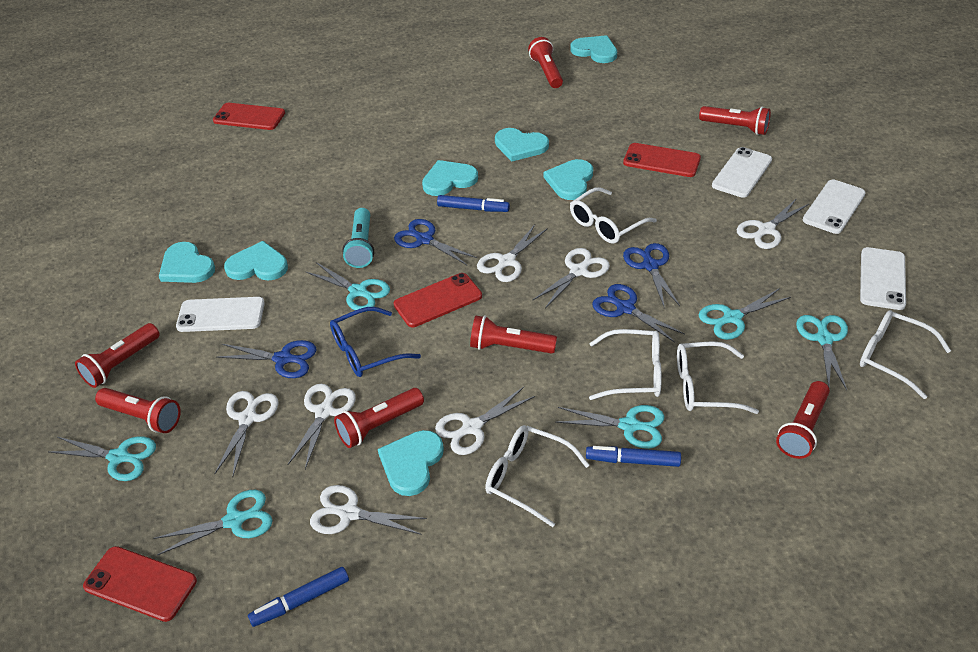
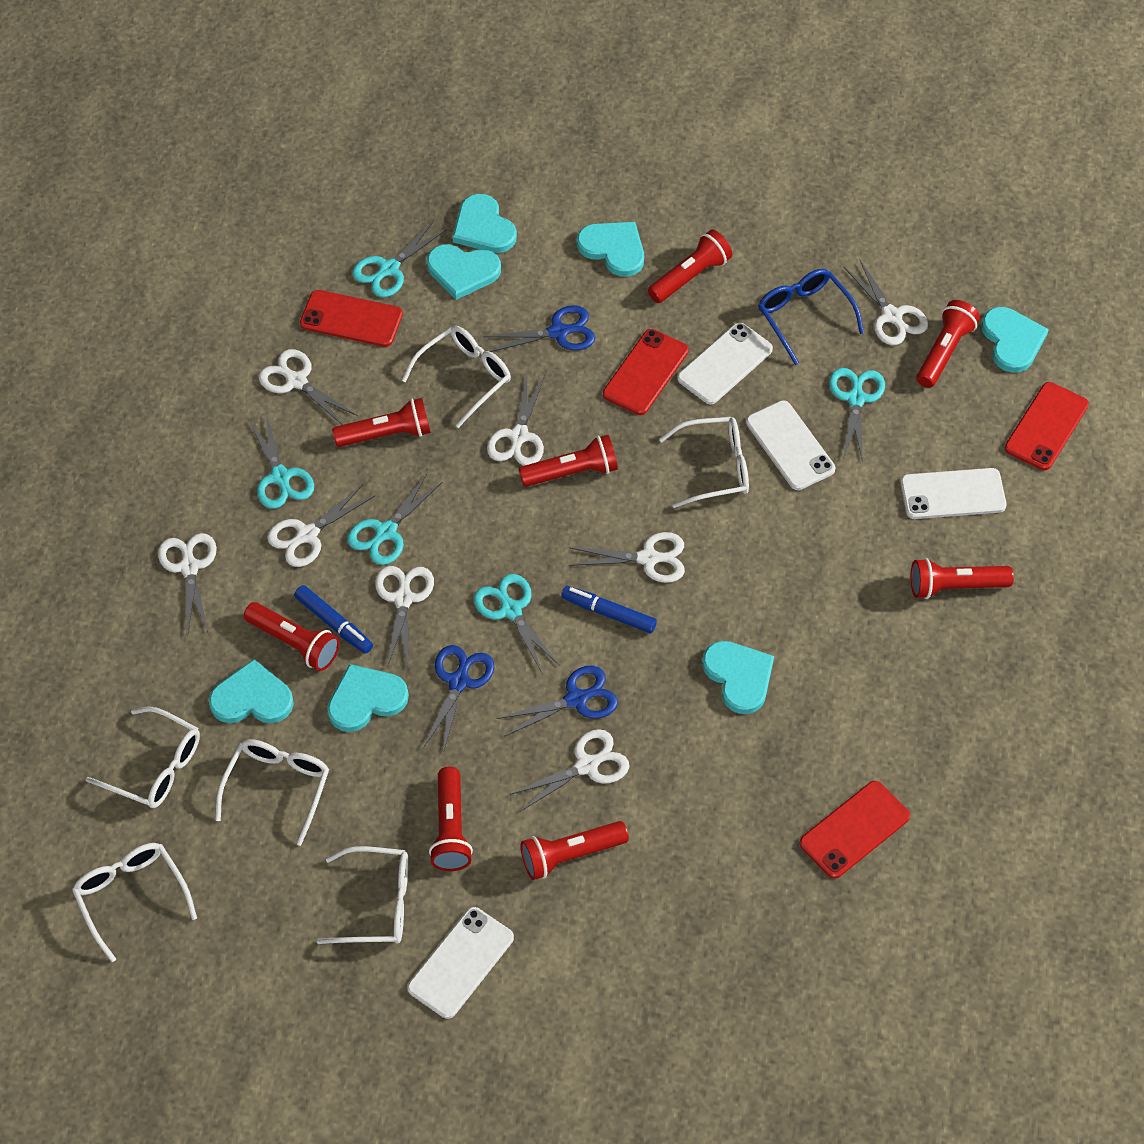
blue marker: 3 -> 2
blue scissors: 4 -> 3
red flashlight: 7 -> 8
turquoise flashlight: 1 -> 0
turquoise scissors: 6 -> 5
white glasses: 5 -> 6
white scissors: 7 -> 8

